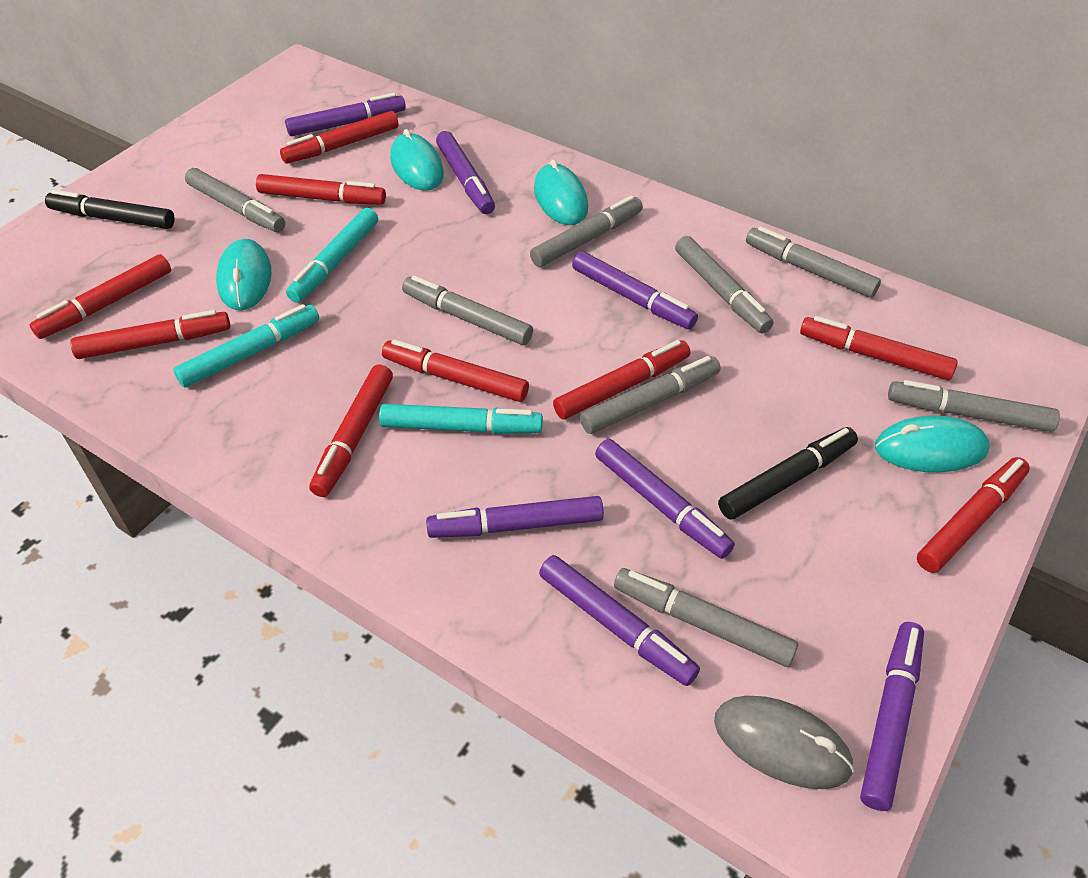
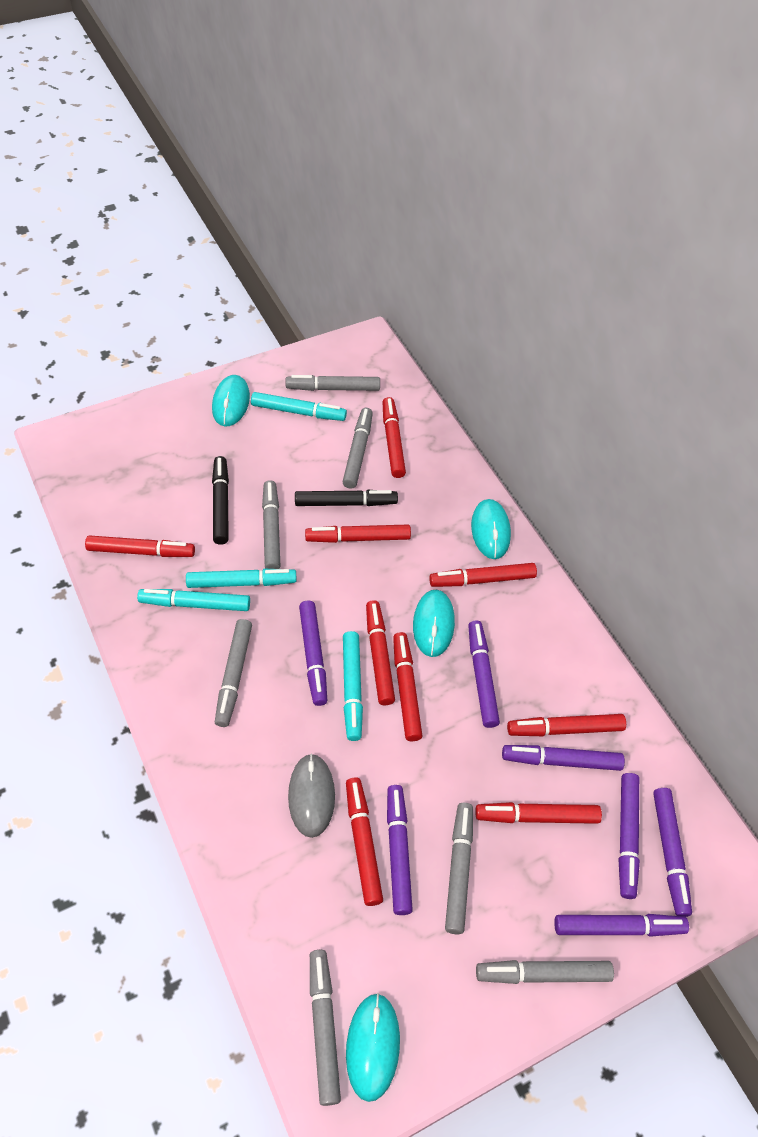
grey marker: 8 -> 7
turquoise marker: 3 -> 4

